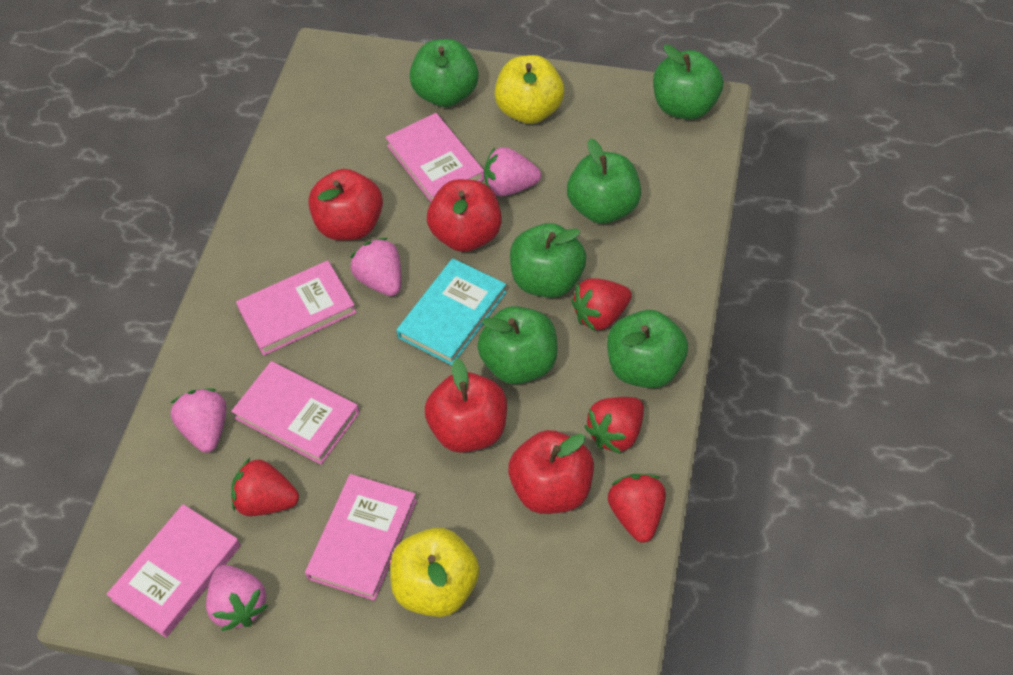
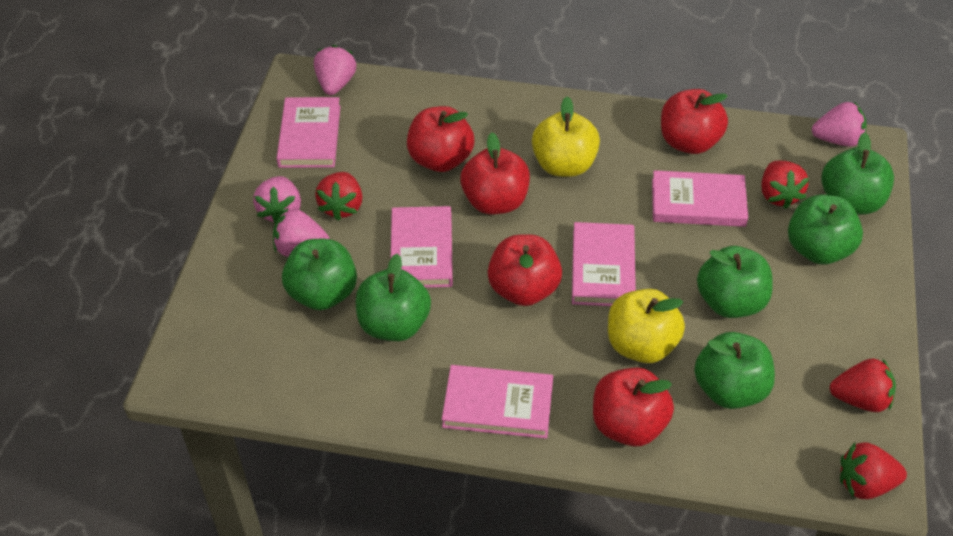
red apple: 4 -> 5
turquoise book: 1 -> 0

